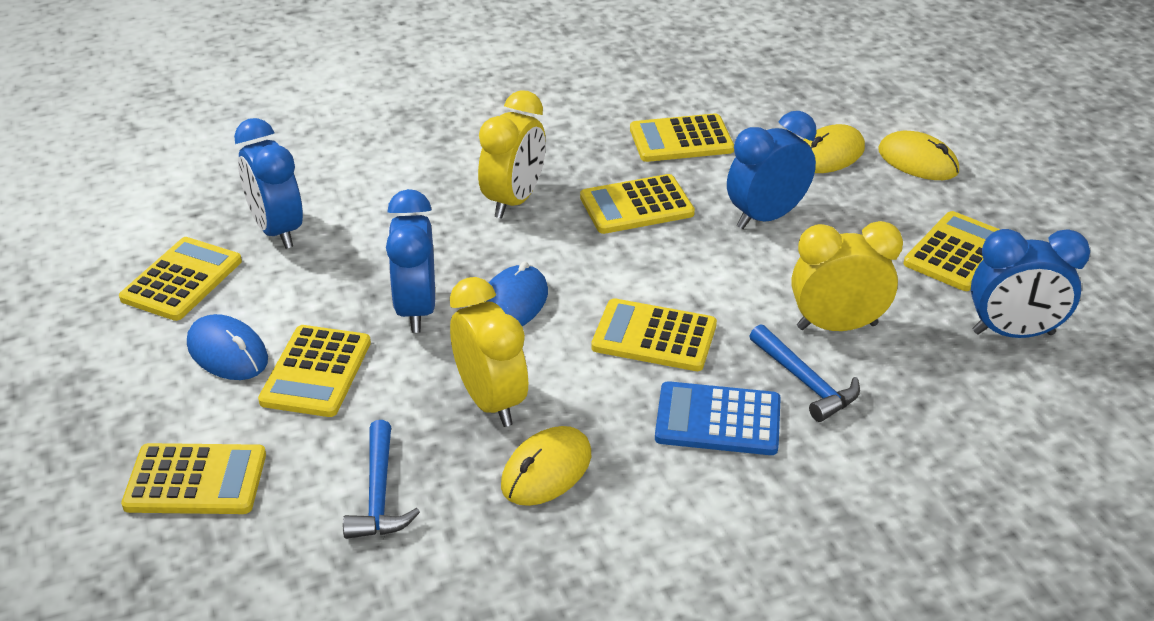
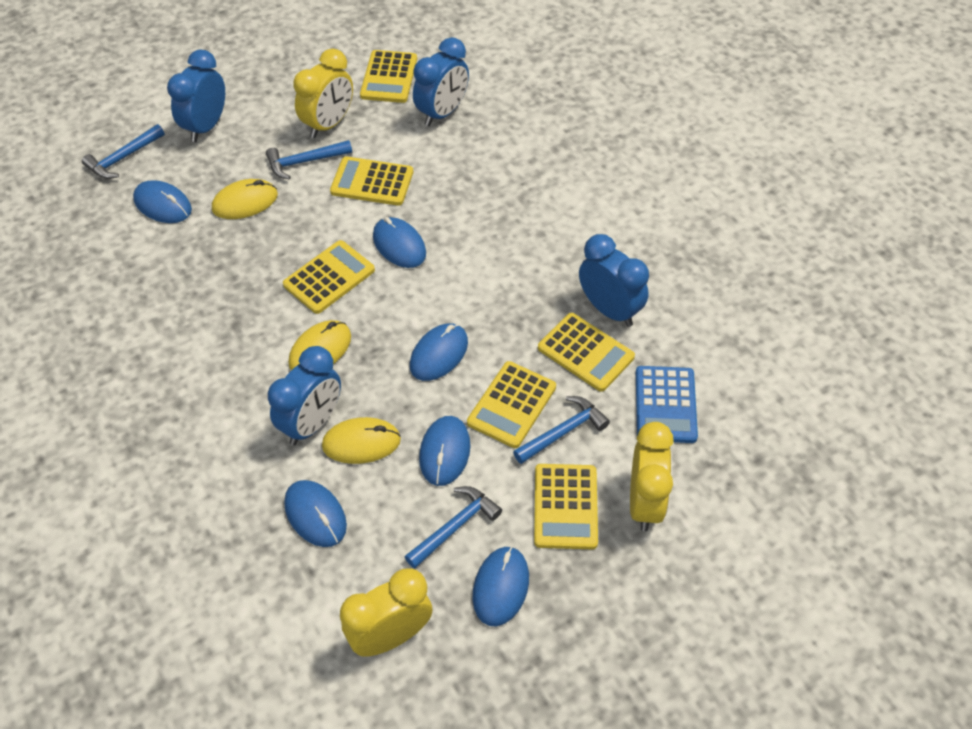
blue hammer: 2 -> 4
blue mouse: 2 -> 6
yellow calculator: 7 -> 6

